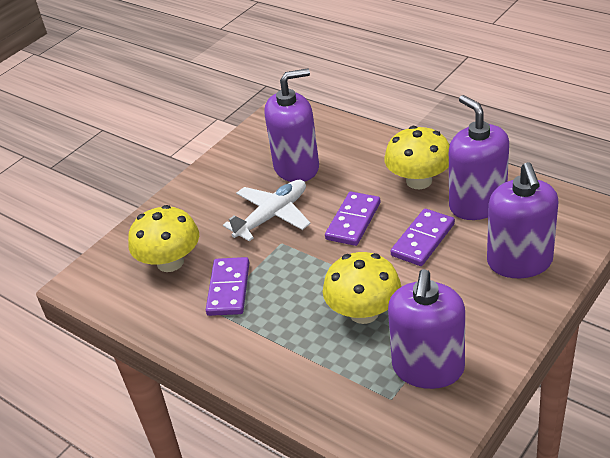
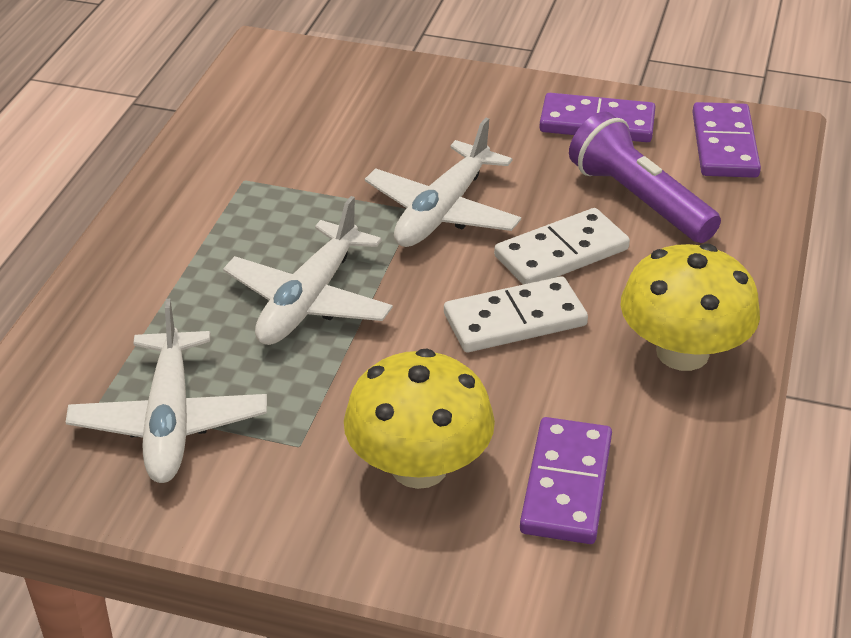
purple flashlight: 0 -> 1
purple soap dispenser: 4 -> 0
white domino: 0 -> 2
white plane: 1 -> 3
yellow mushroom: 3 -> 2

